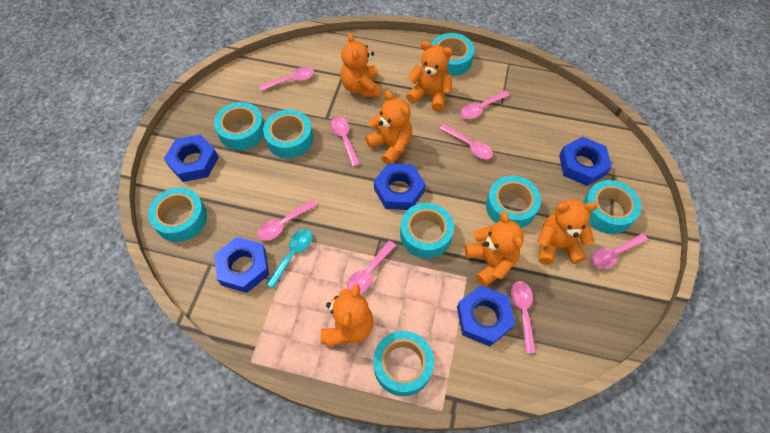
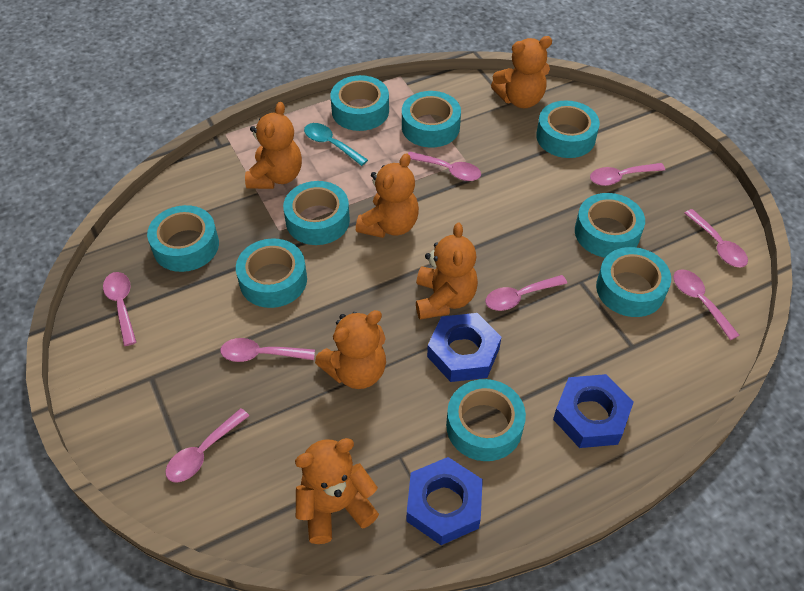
blue nut: 5 -> 3
turquoise tape: 8 -> 9

